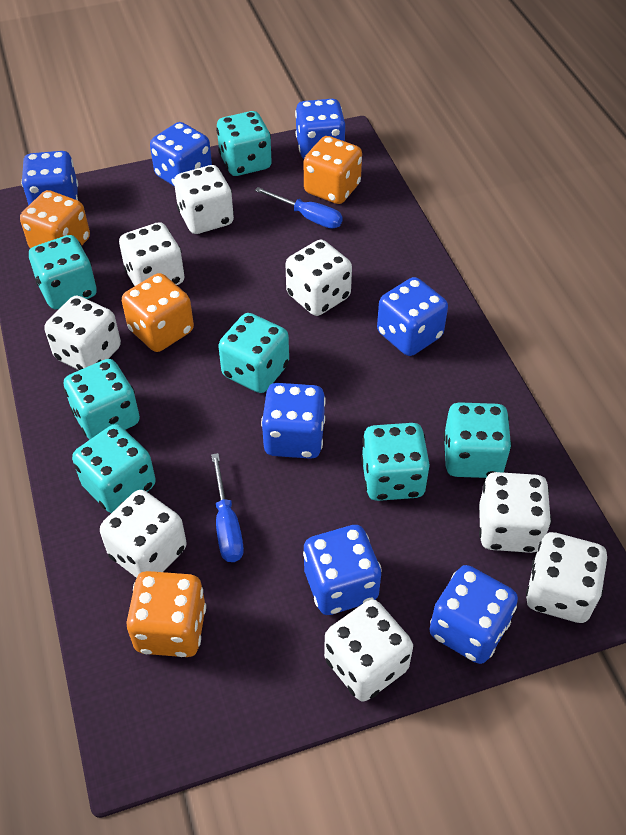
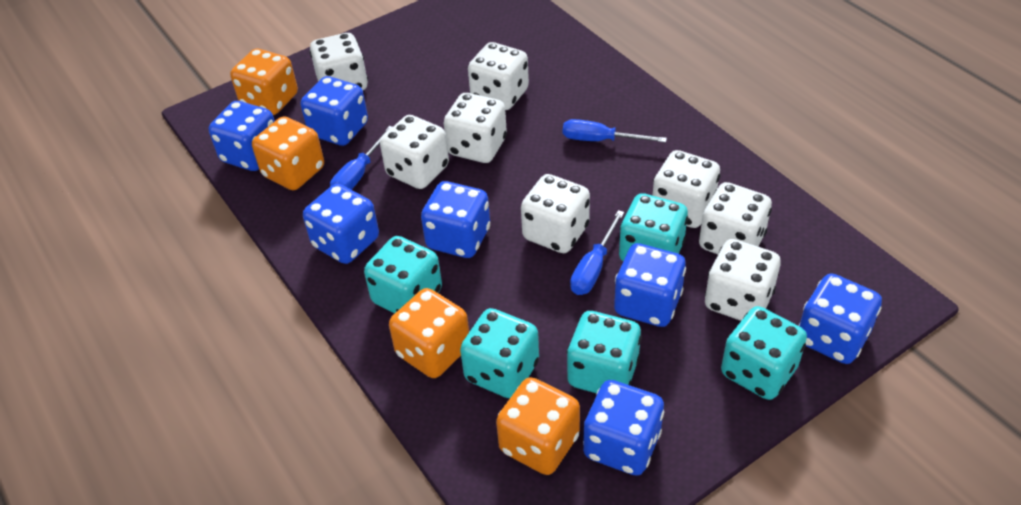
blue screwdriver: 2 -> 3
turquoise dice: 7 -> 5

